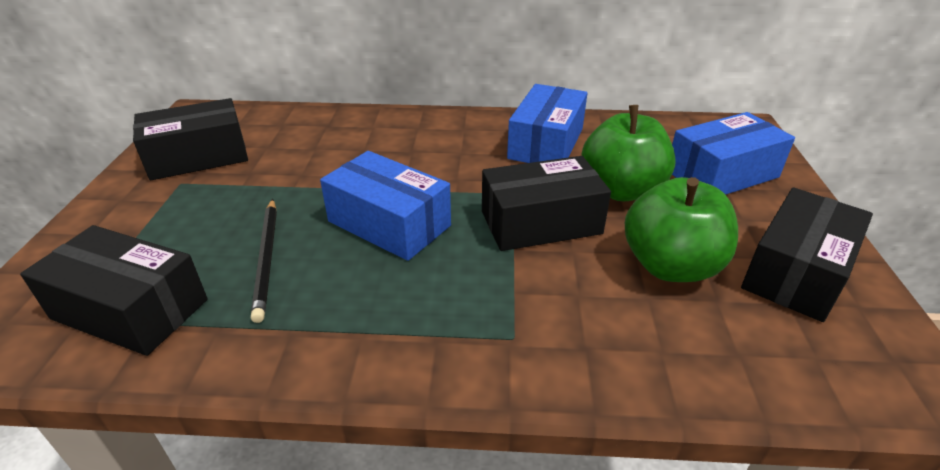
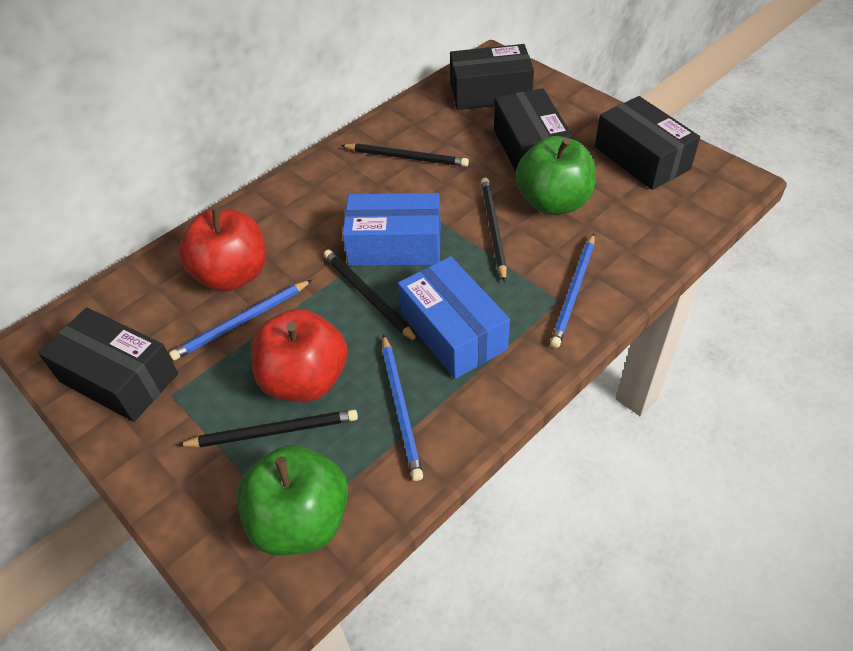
black pencil: 1 -> 4
blue box: 3 -> 2
blue pencil: 0 -> 3
red apple: 0 -> 2

